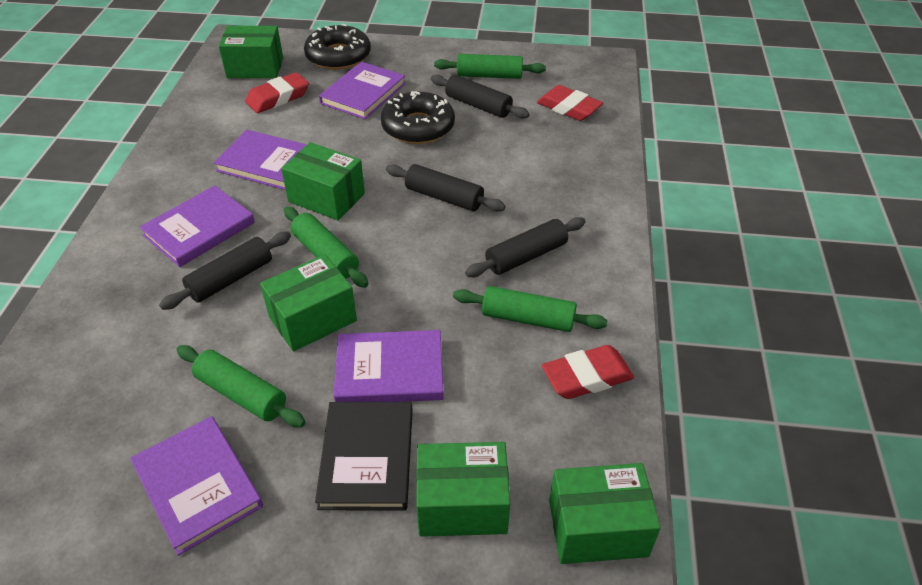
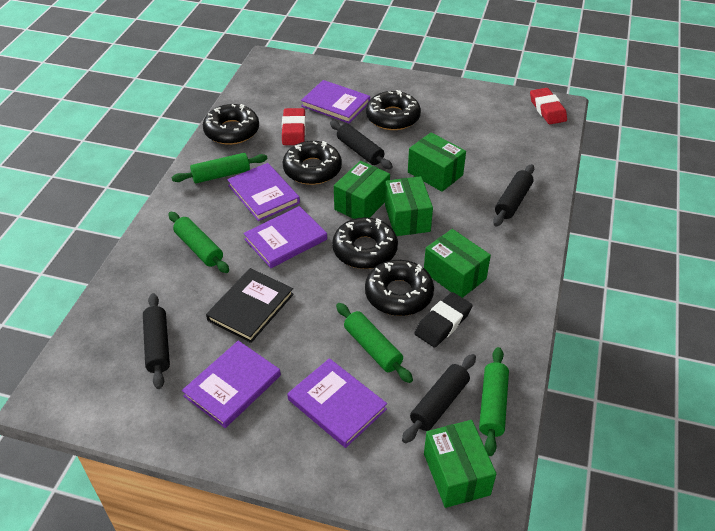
black donut: 2 -> 5
black eraser: 0 -> 1
red eraser: 3 -> 2

